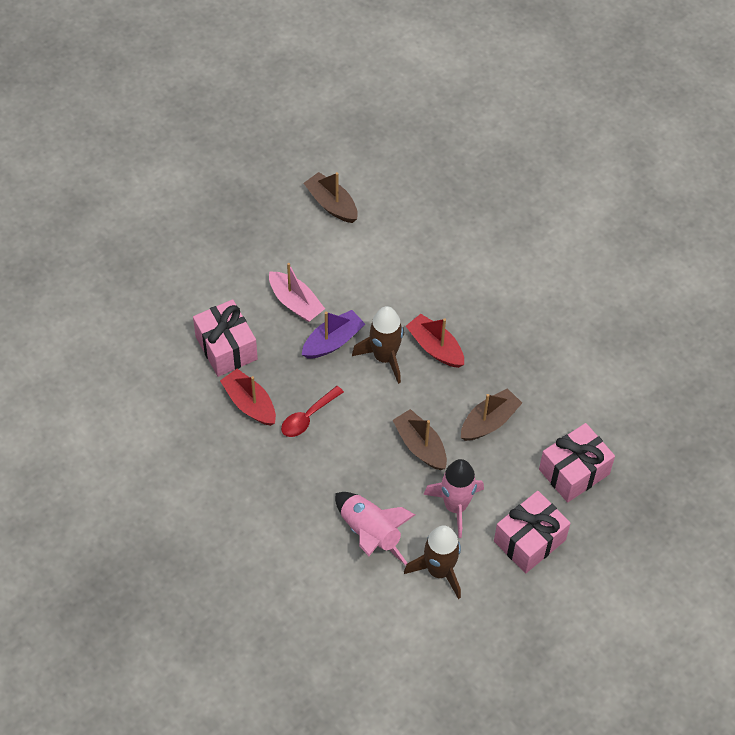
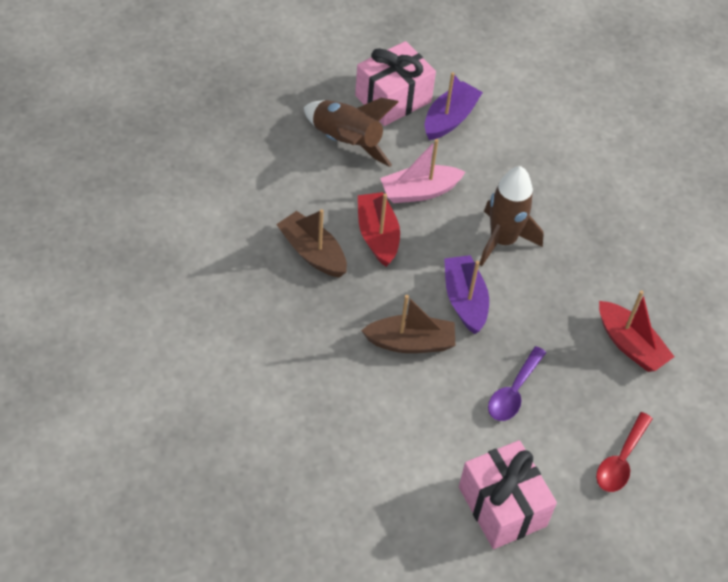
brown boat: 3 -> 2
pink gift: 3 -> 2
pink rocket: 2 -> 0
purple boat: 1 -> 2
purple spoon: 0 -> 1

